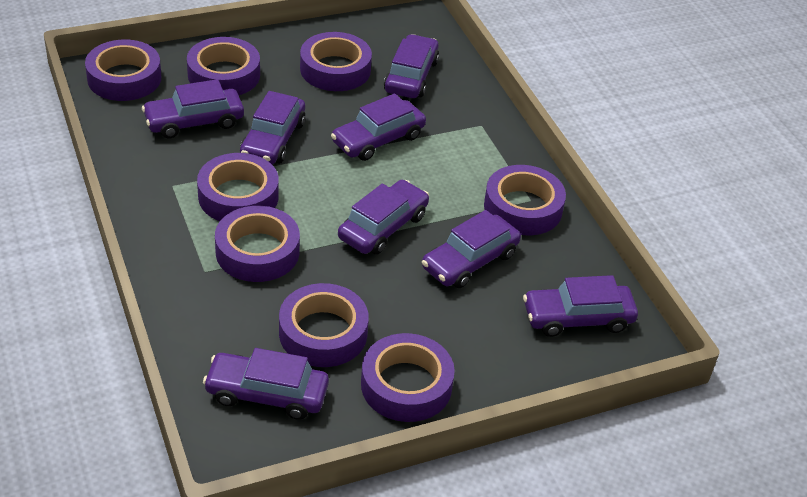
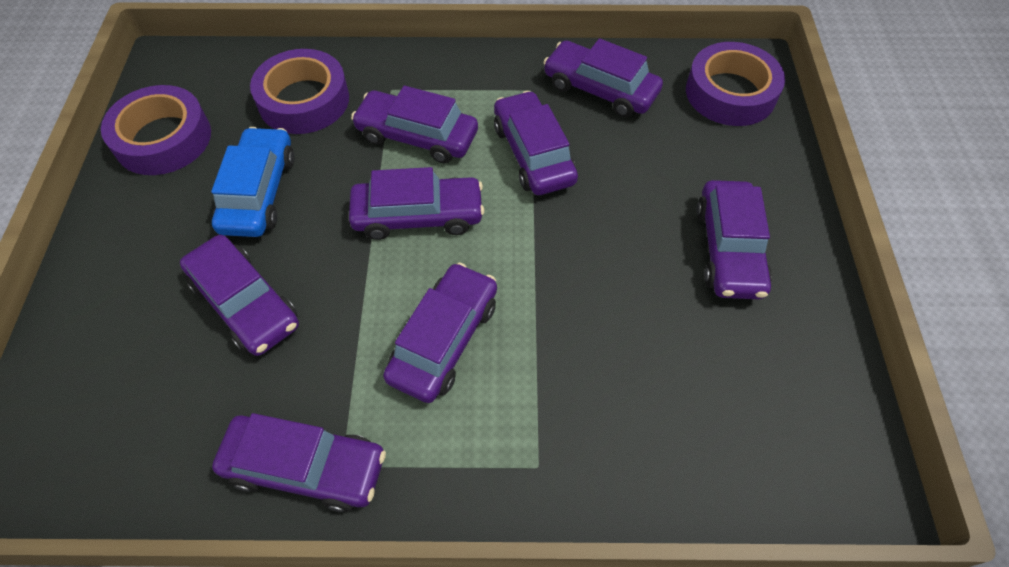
blue car: 0 -> 1
purple tape: 8 -> 3

